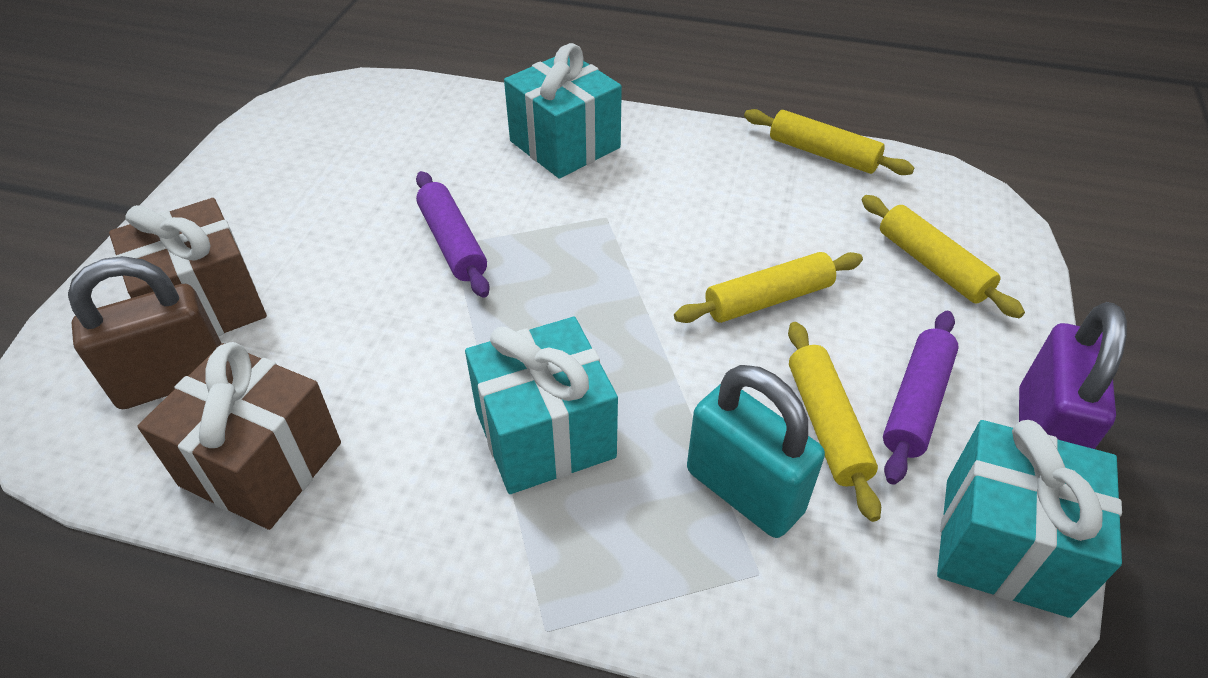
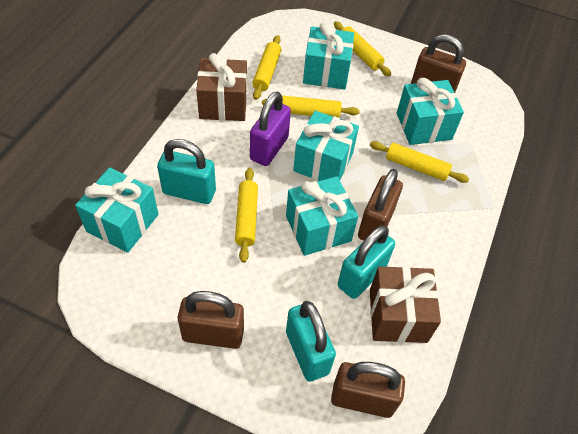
brown padlock: 1 -> 4
purple rolling pin: 2 -> 0
turquoise gift: 3 -> 5
turquoise padlock: 1 -> 3
yellow rolling pin: 4 -> 5

